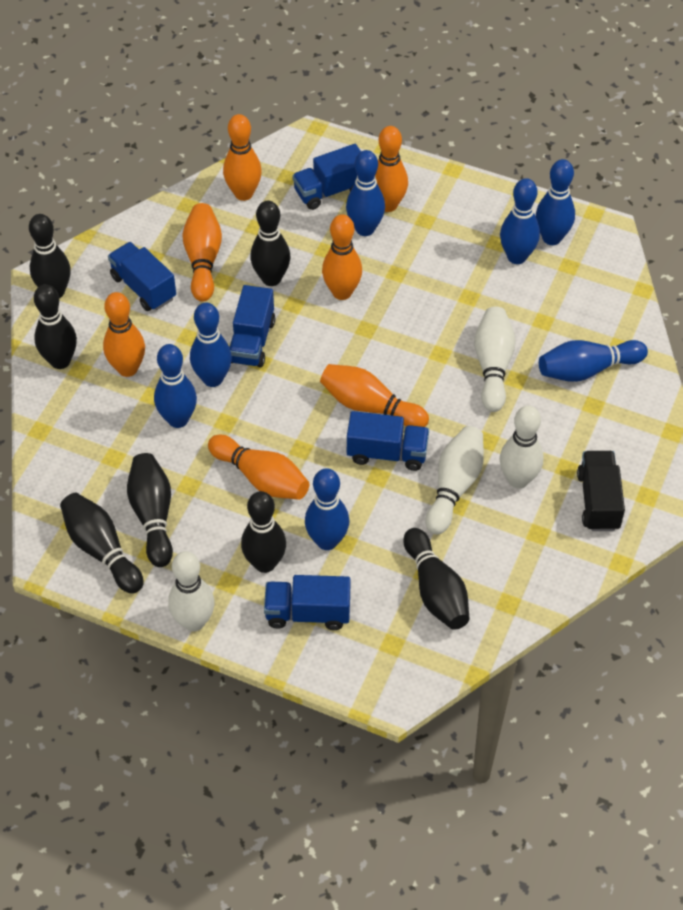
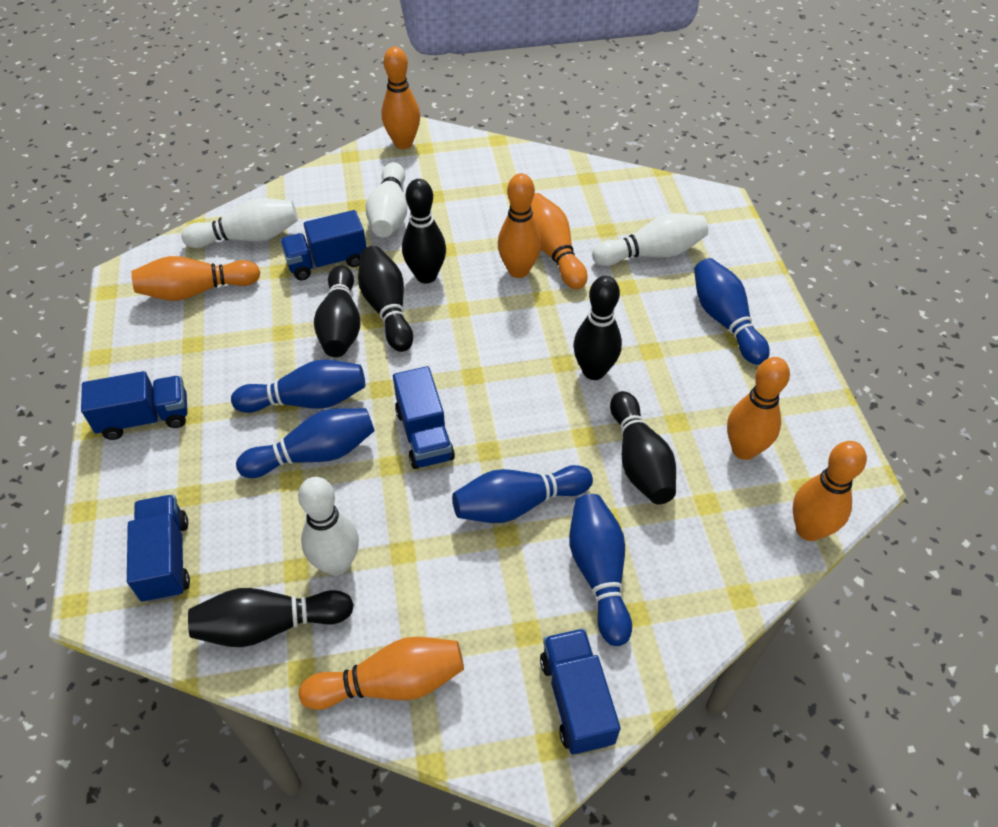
black bowling pin: 7 -> 6
black truck: 1 -> 0
blue bowling pin: 7 -> 5

